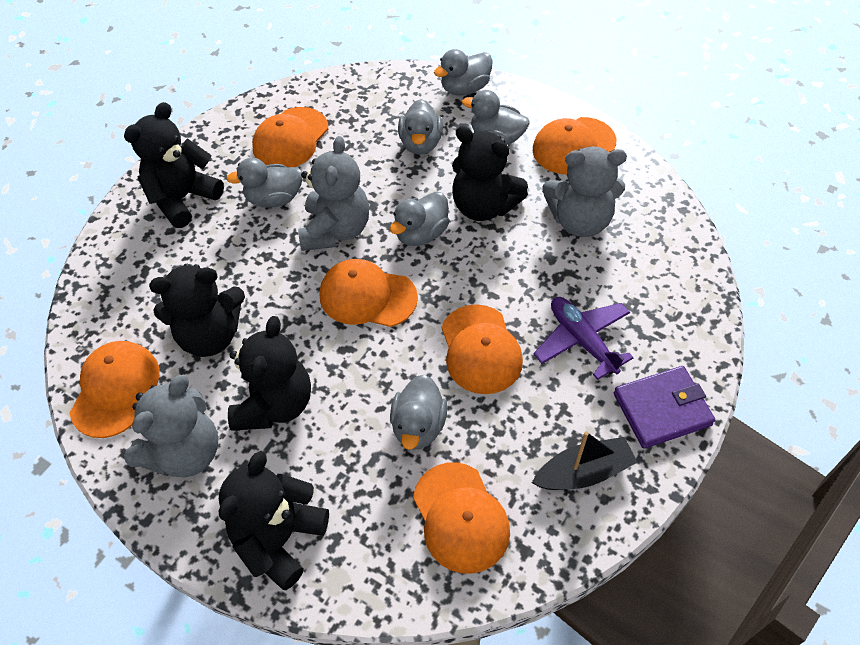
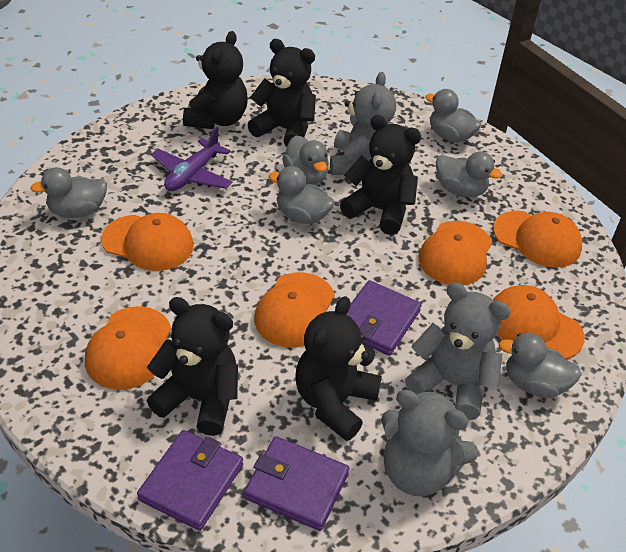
black boat: 1 -> 0
purple wallet: 1 -> 3

